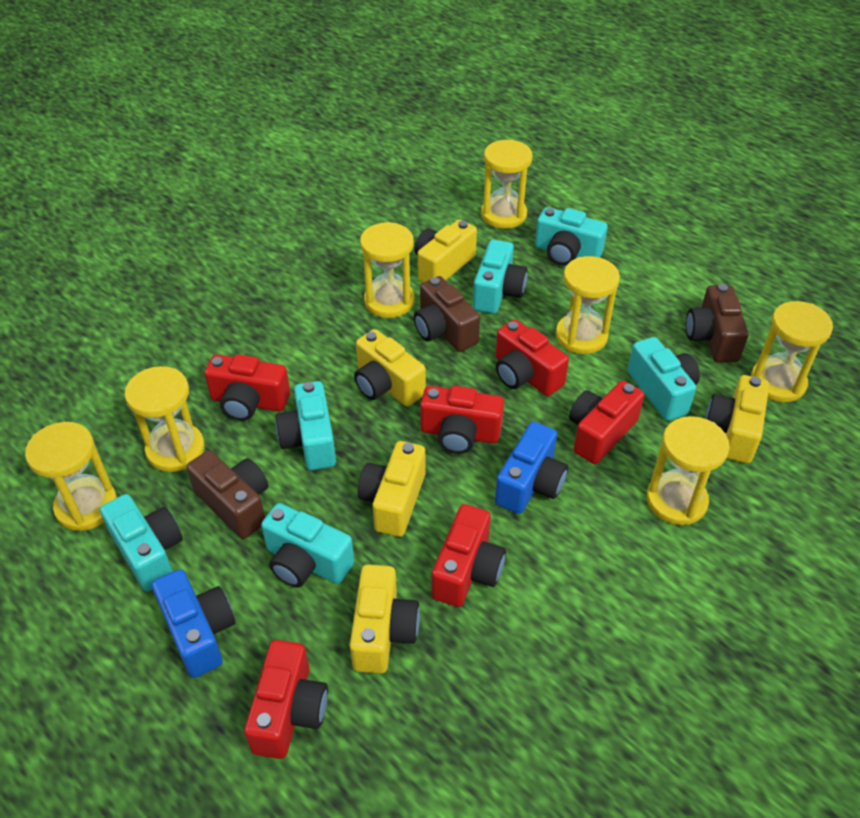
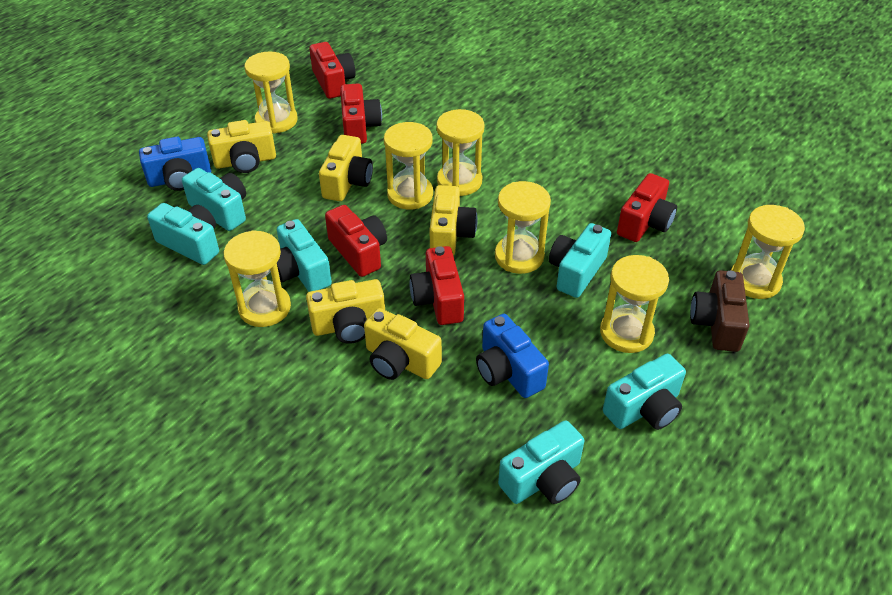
brown camera: 3 -> 1
red camera: 6 -> 5

